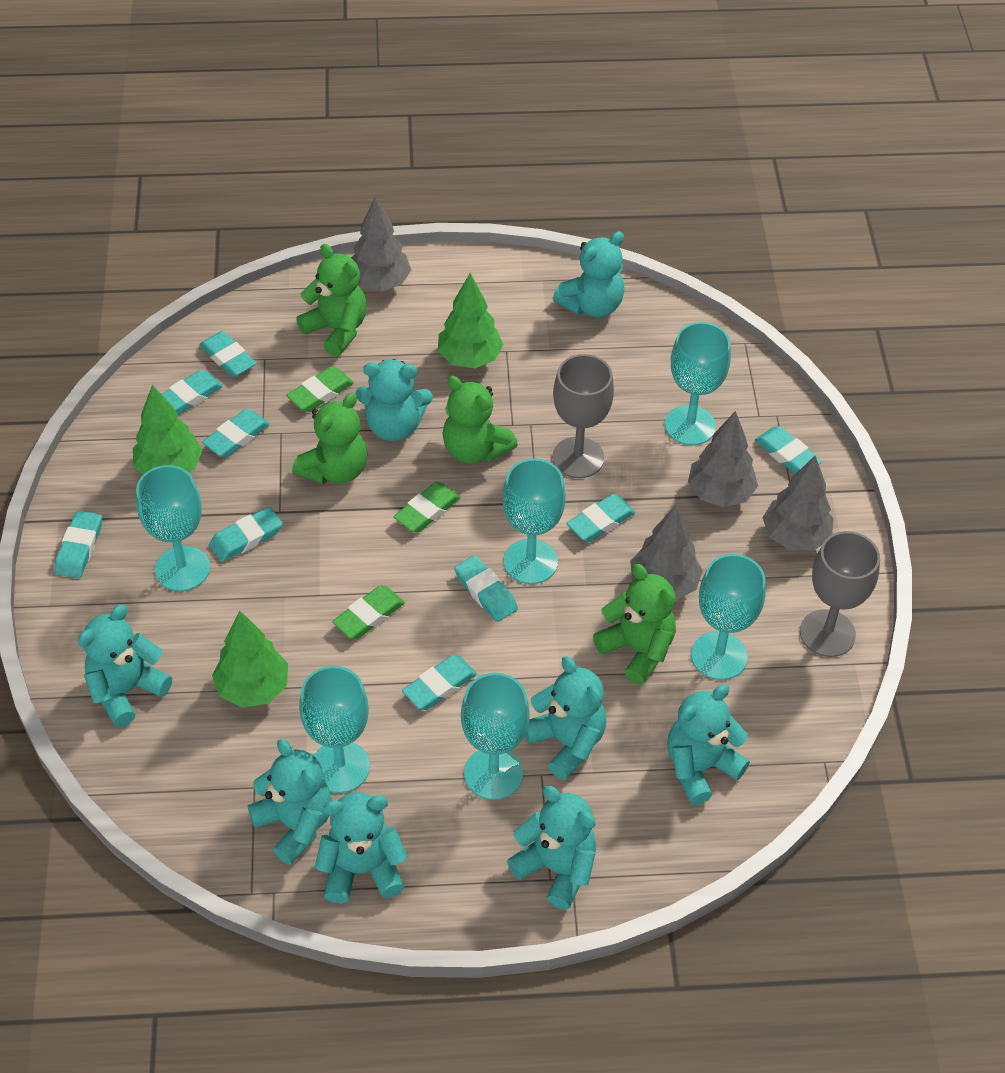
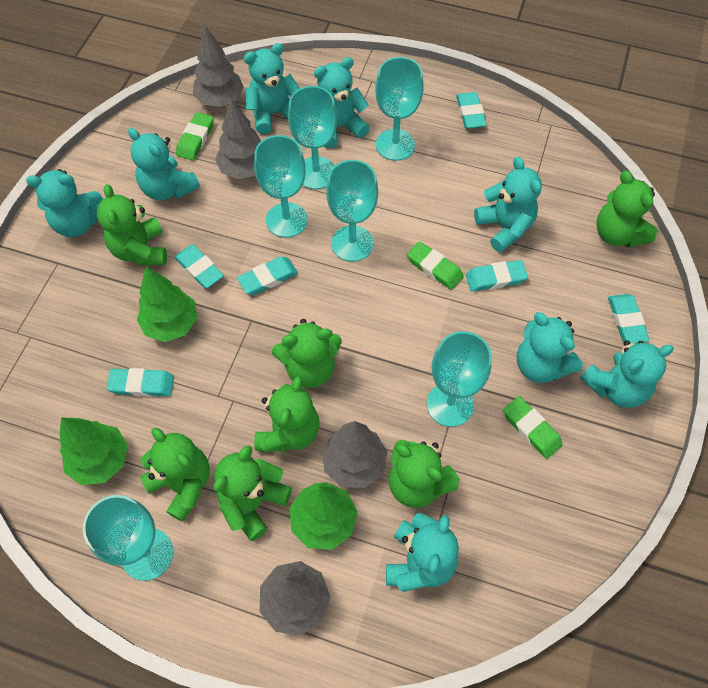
green teddy bear: 4 -> 7
grey goblet: 2 -> 0
turquoise eraser: 9 -> 6

